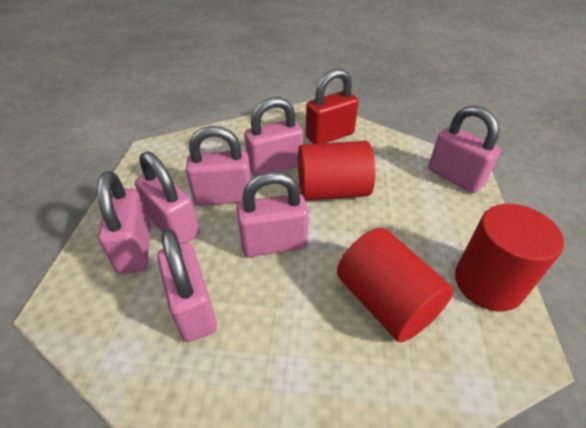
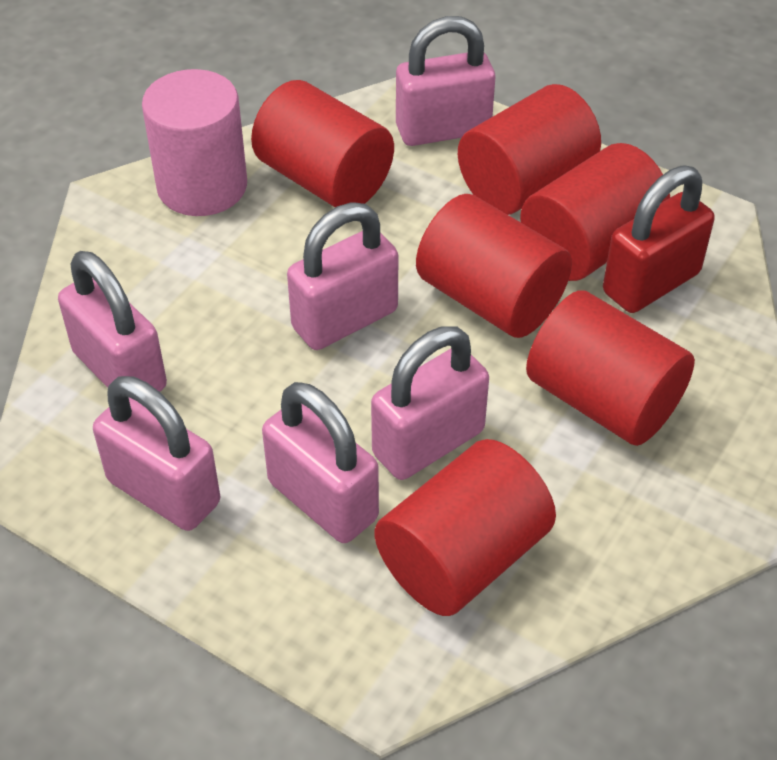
pink cylinder: 0 -> 1
pink padlock: 7 -> 6
red cylinder: 3 -> 6

